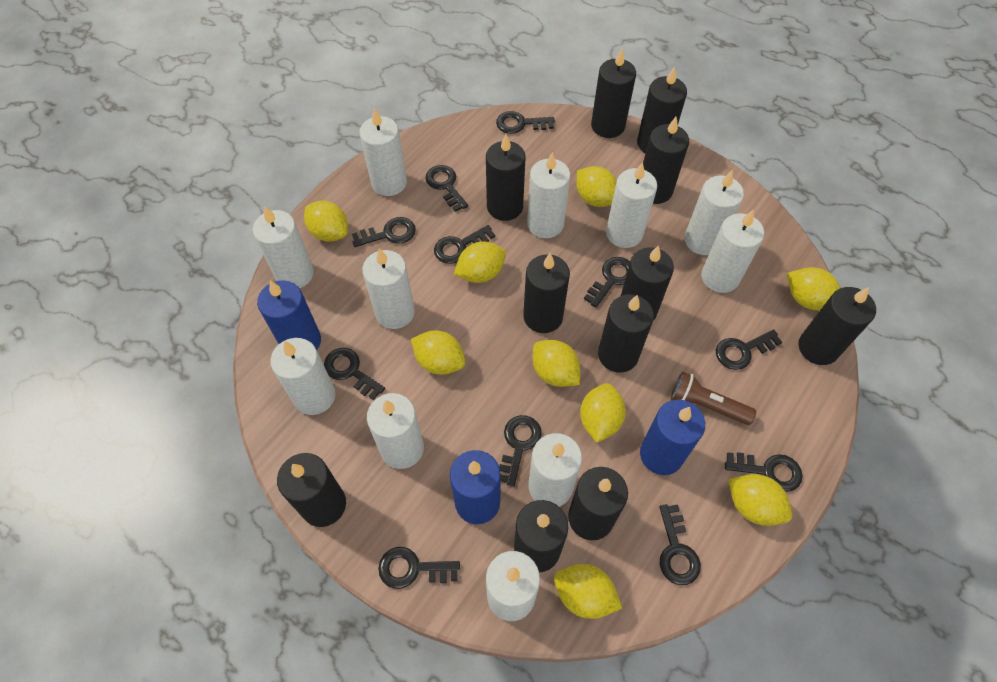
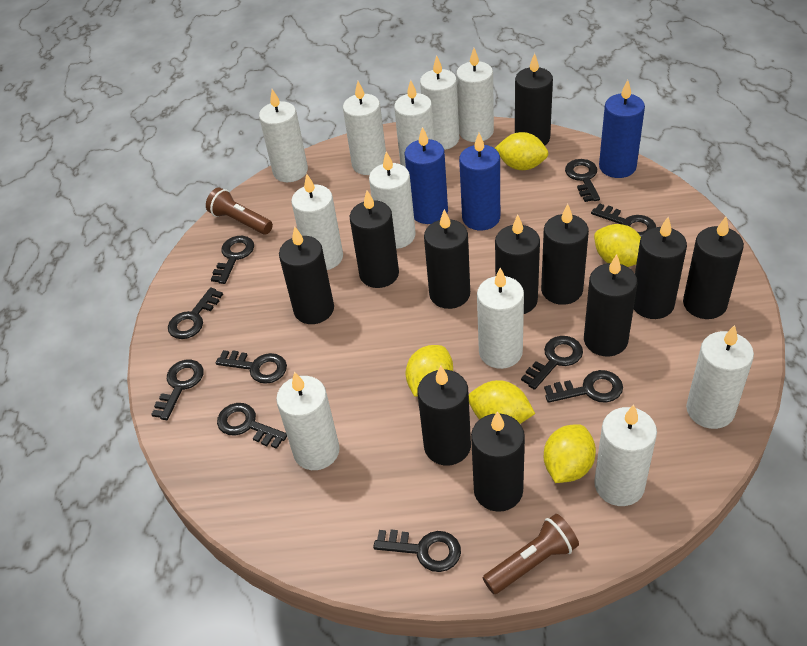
black key: 11 -> 10
brown flashlight: 1 -> 2
yellow lemon: 9 -> 5

